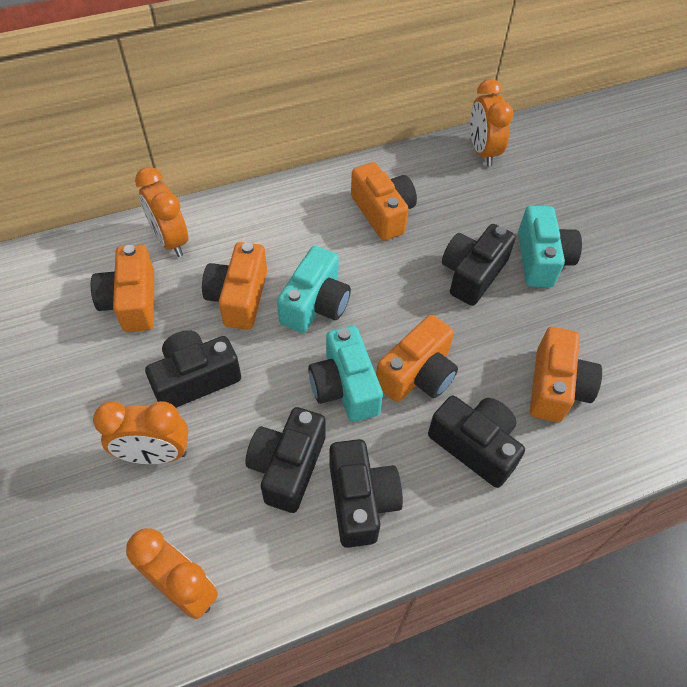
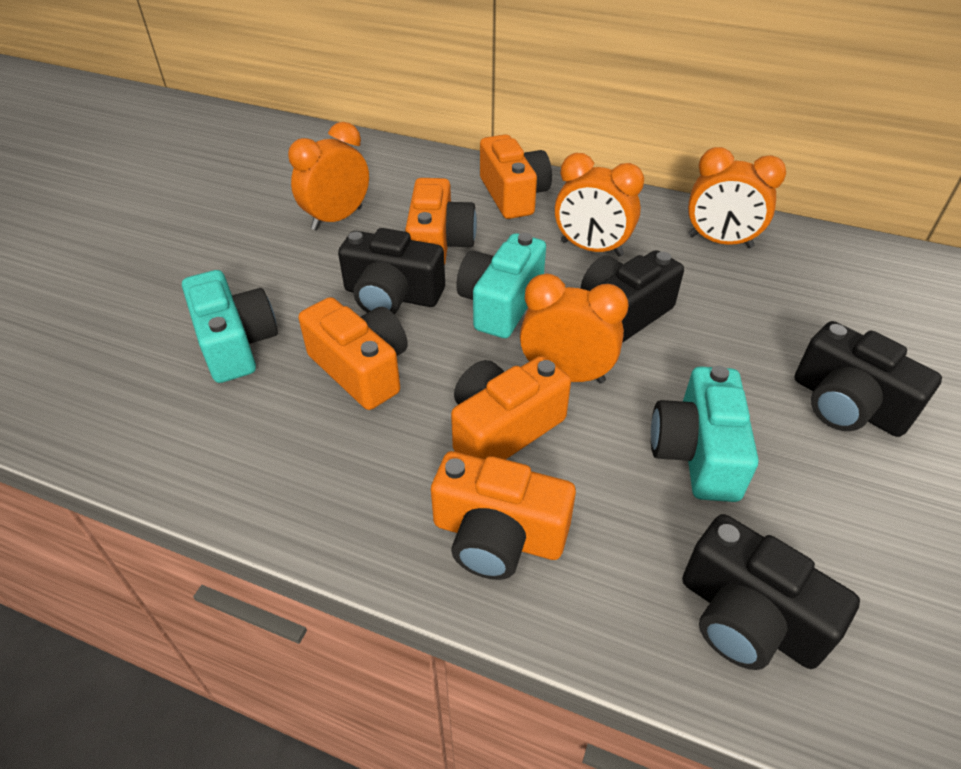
black camera: 5 -> 4

